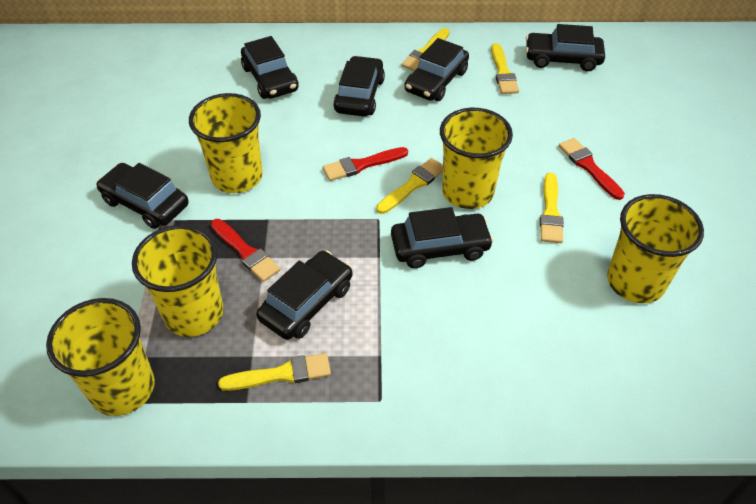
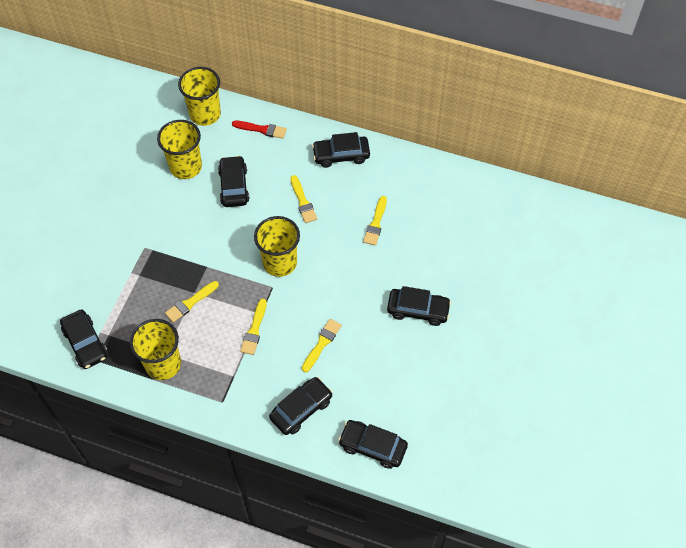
black car: 7 -> 6
red brush: 3 -> 1
yellow cup: 5 -> 4

